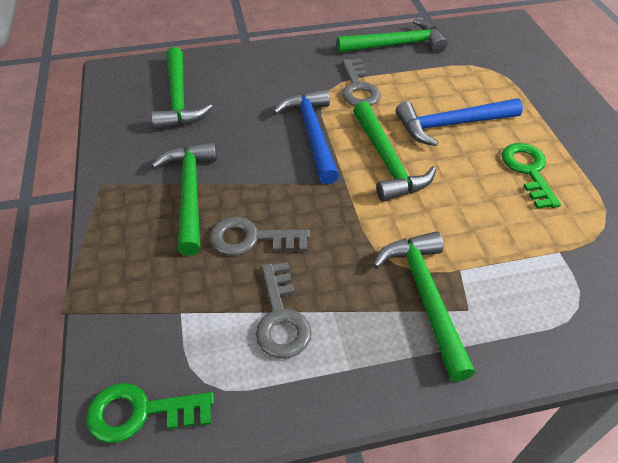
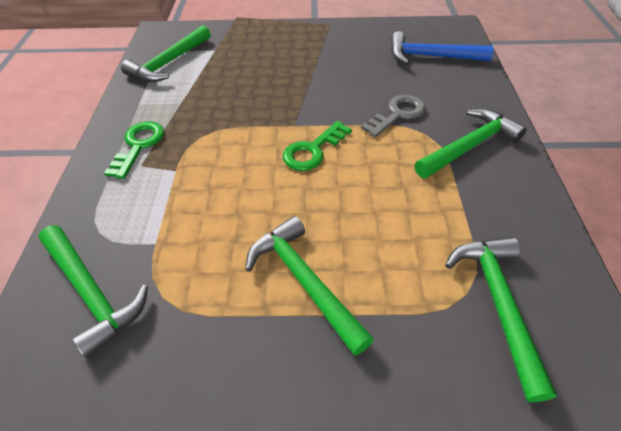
blue hammer: 2 -> 1
grey key: 3 -> 1

